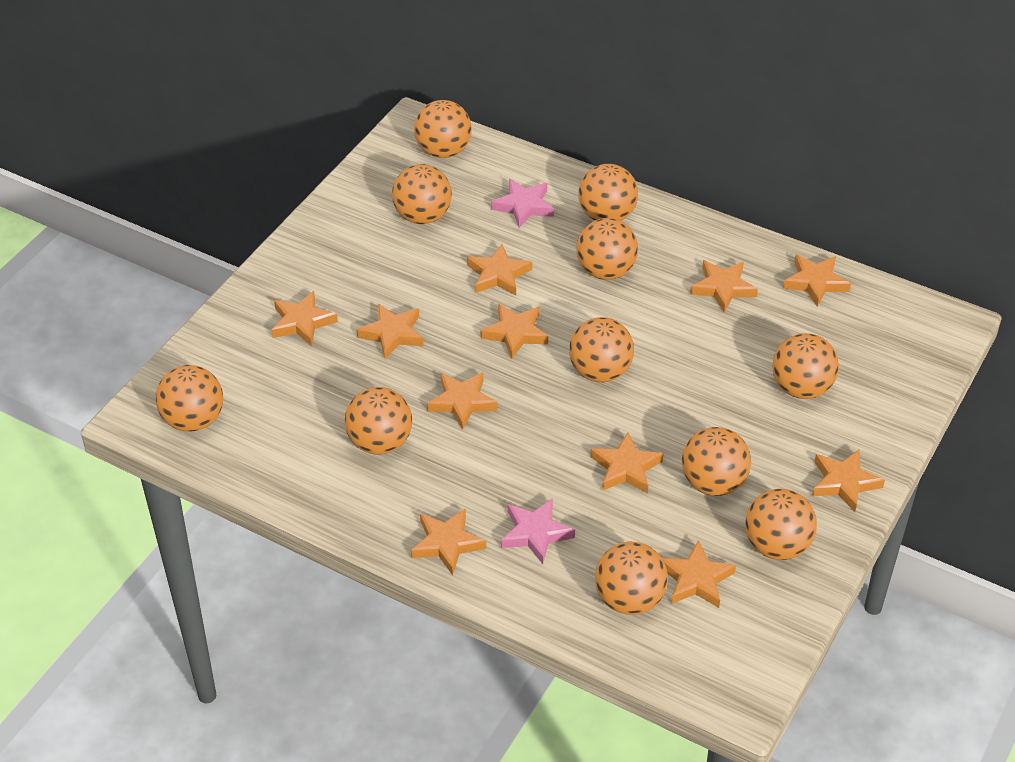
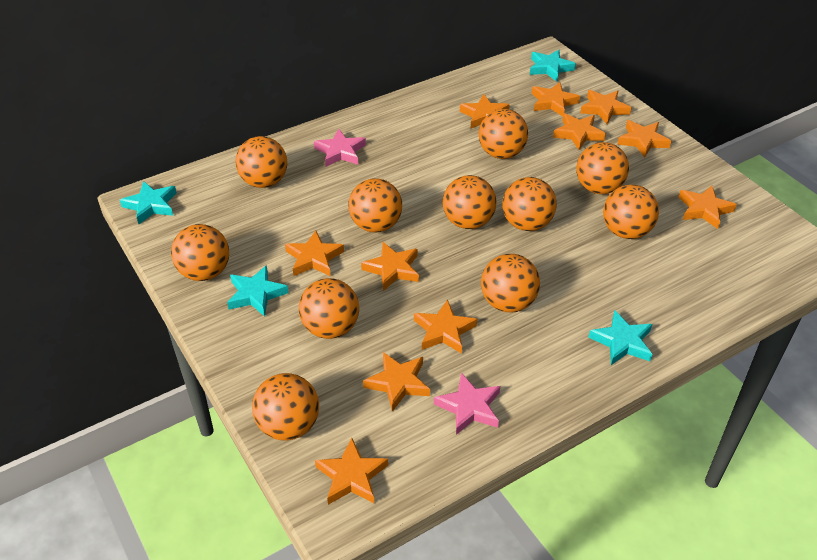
turquoise star: 0 -> 4

